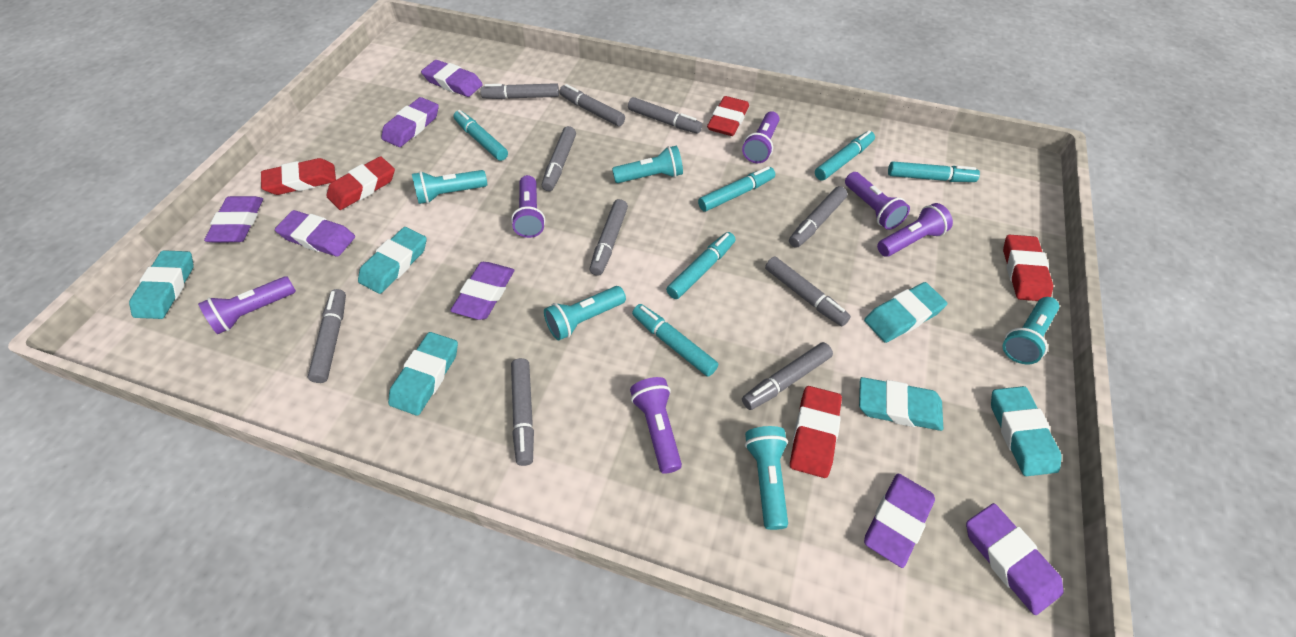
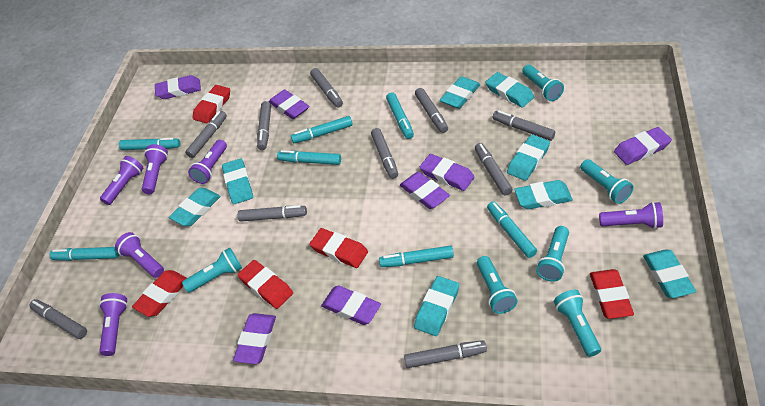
turquoise eraser: 6 -> 8
turquoise flashlight: 5 -> 6
turquoise marker: 6 -> 7

